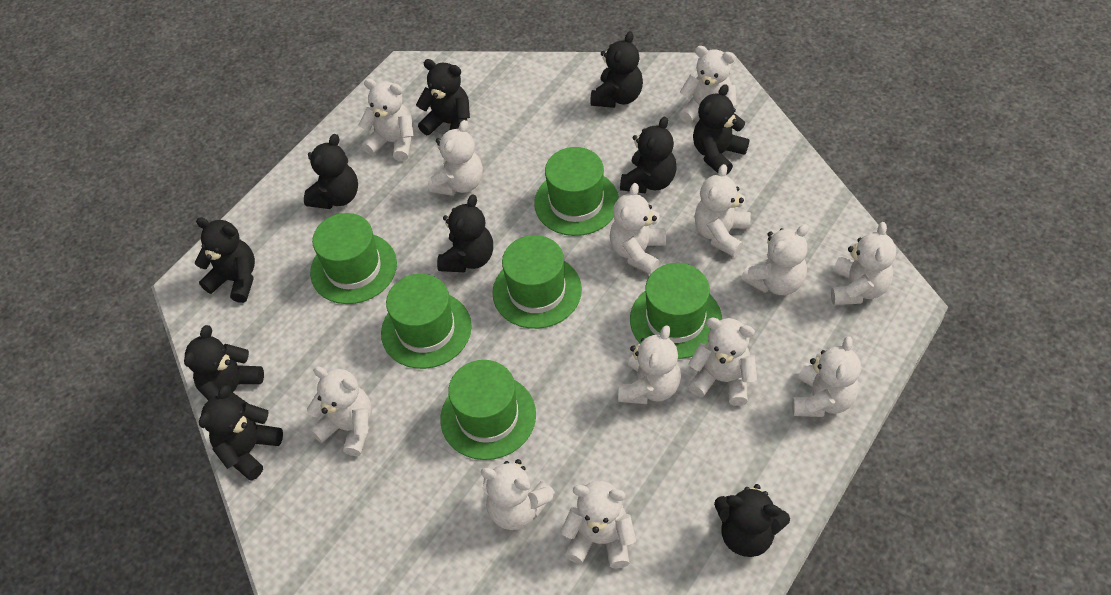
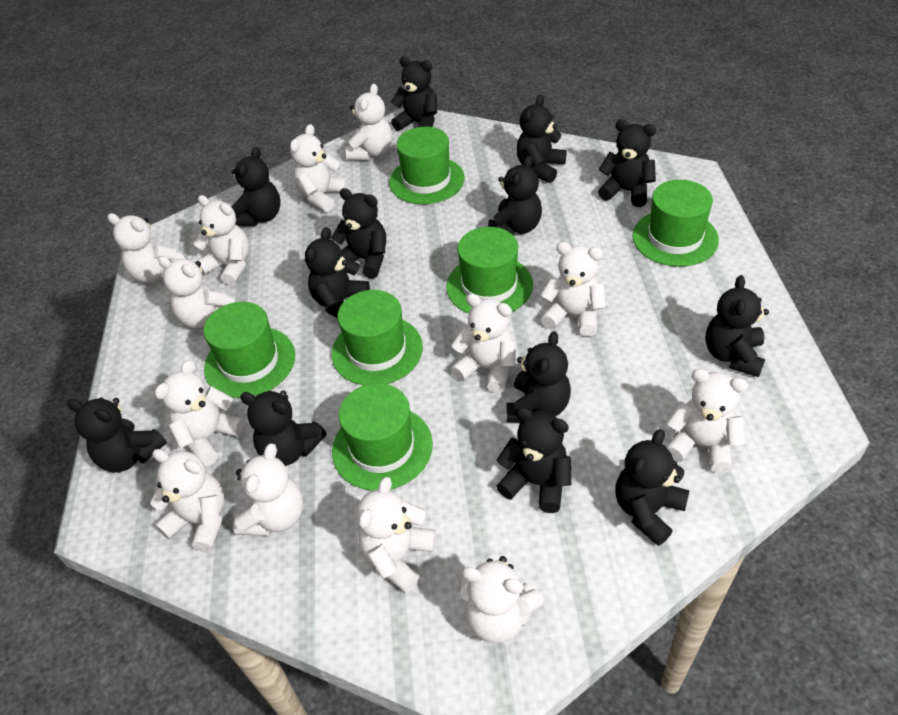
black teddy bear: 10 -> 13

